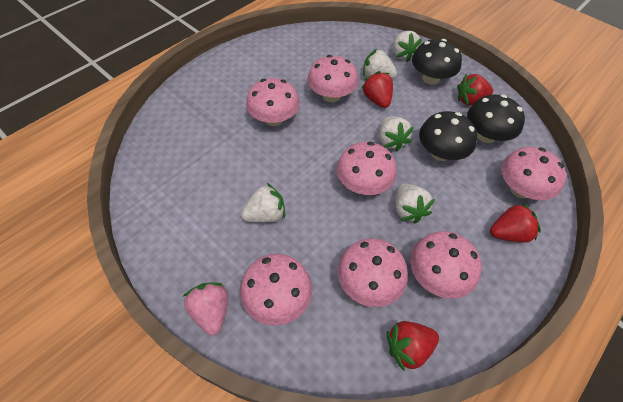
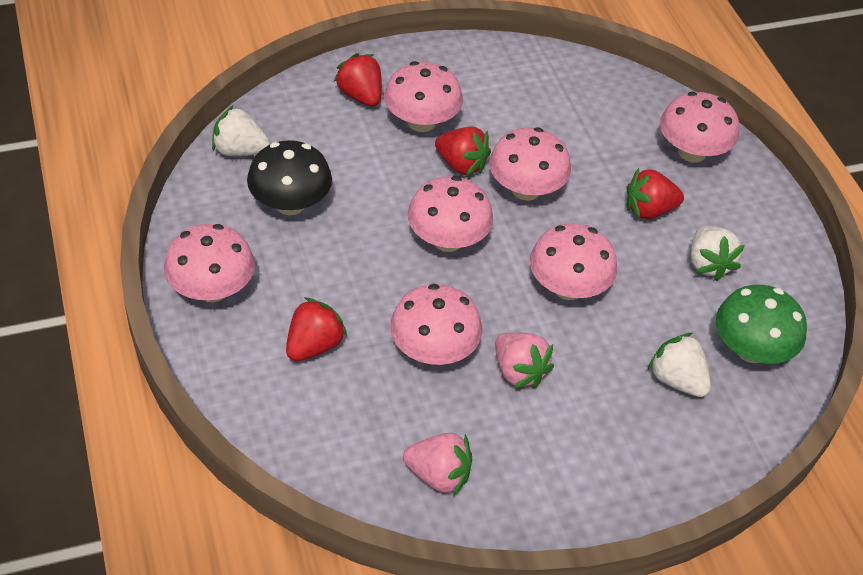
black mushroom: 3 -> 1
green mushroom: 0 -> 1
pink strawberry: 1 -> 2
white strawberry: 5 -> 3

